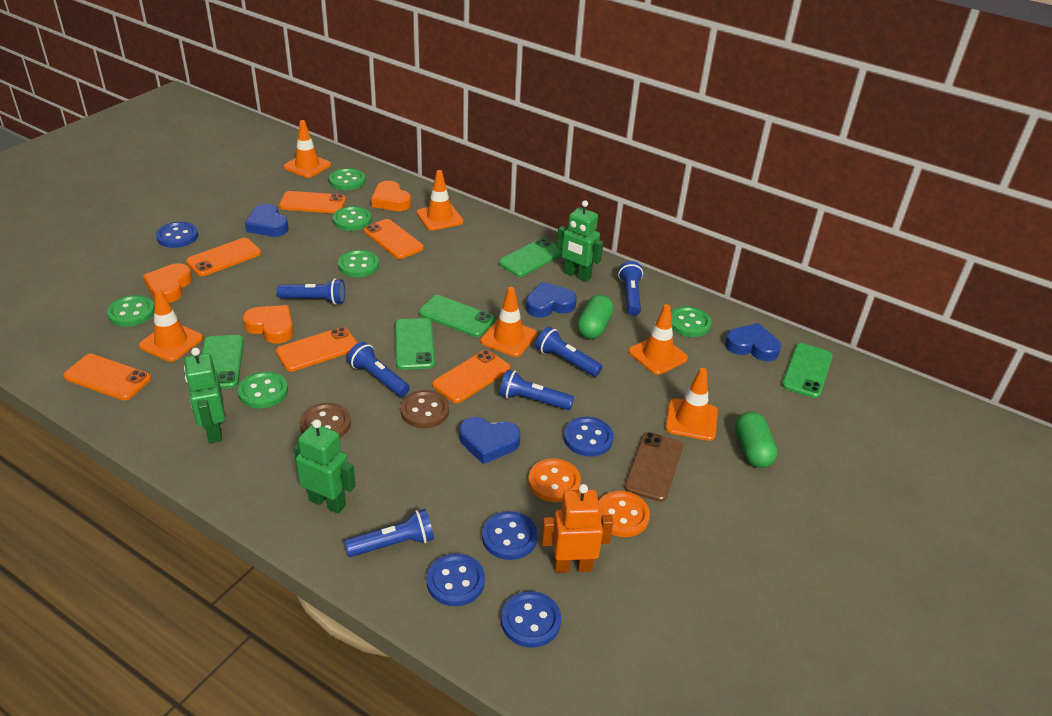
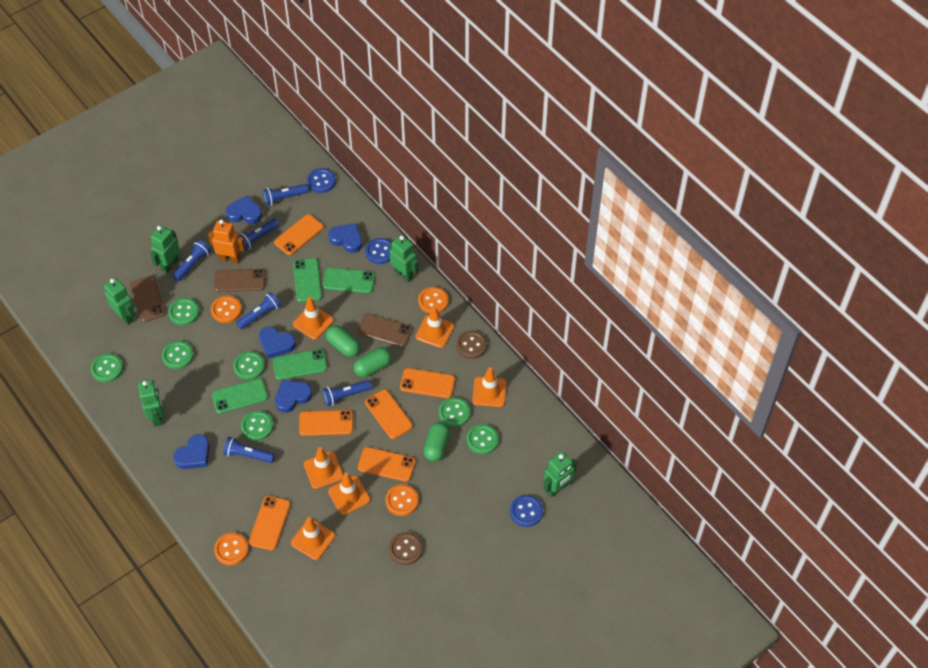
blue button: 5 -> 3
blue heart: 4 -> 5
brown phone: 1 -> 3
green button: 6 -> 7
green capsule: 2 -> 3
green phone: 5 -> 4
green robot: 3 -> 5
orange button: 2 -> 4
orange heart: 3 -> 0

